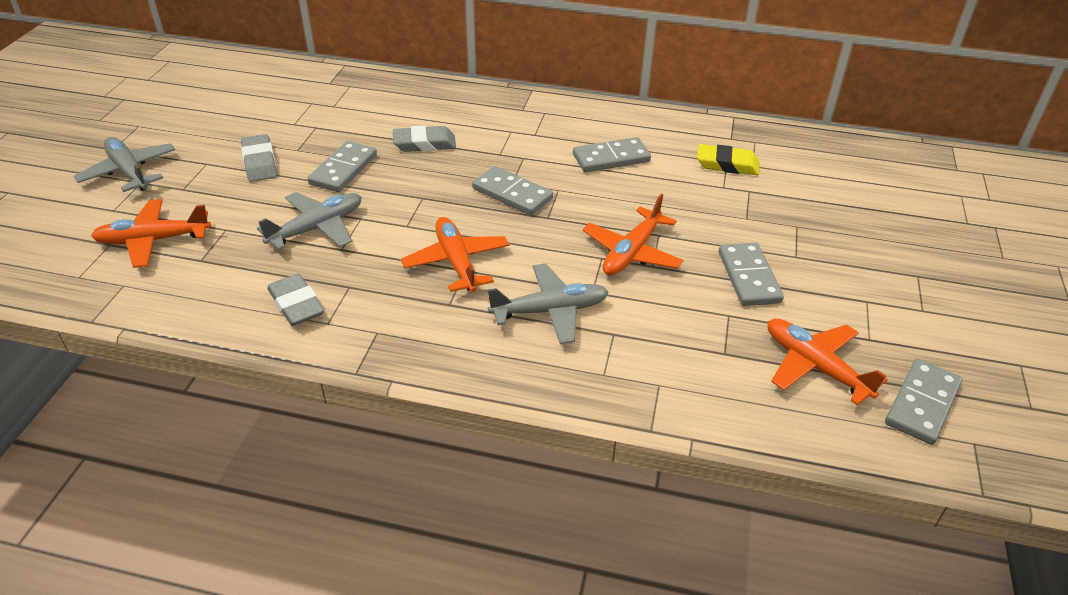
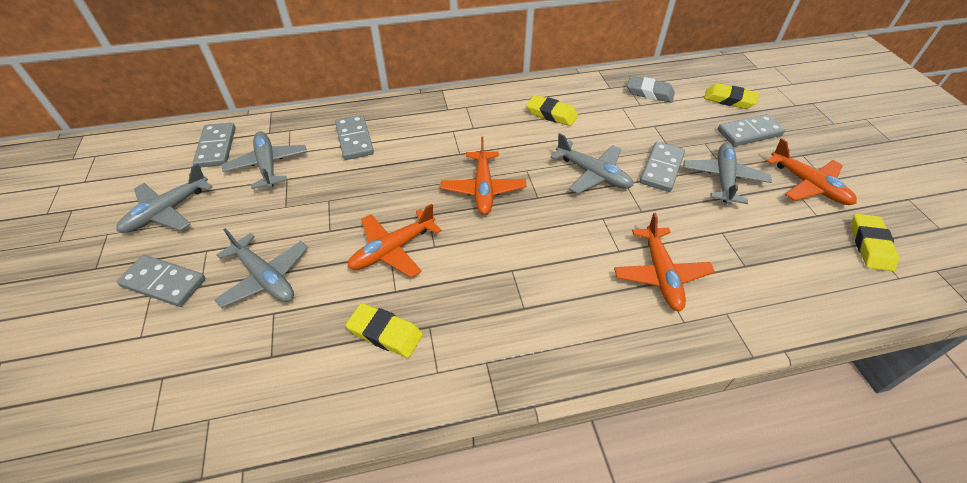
grey eraser: 3 -> 1
grey plane: 3 -> 5
yellow eraser: 1 -> 4

